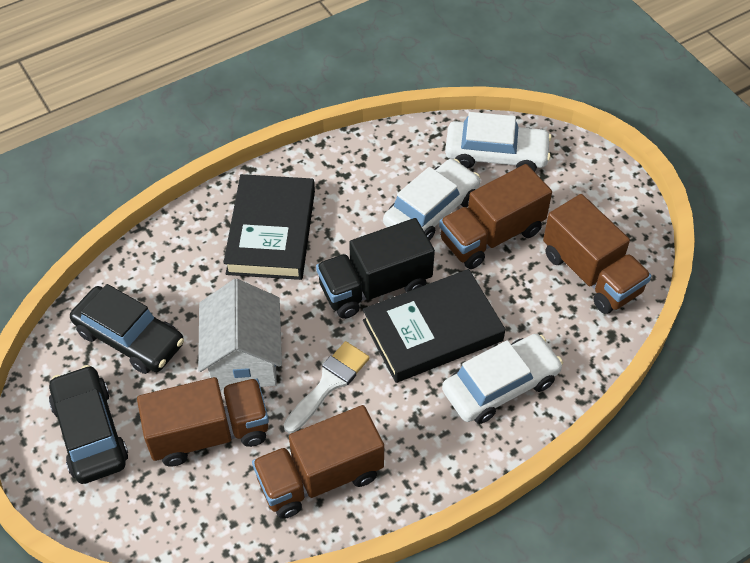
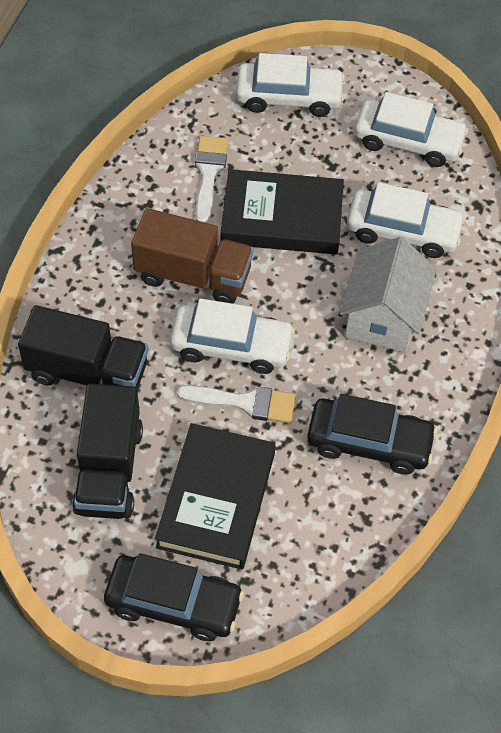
black truck: 1 -> 2
brown truck: 4 -> 1
white brush: 1 -> 2
white car: 3 -> 4

